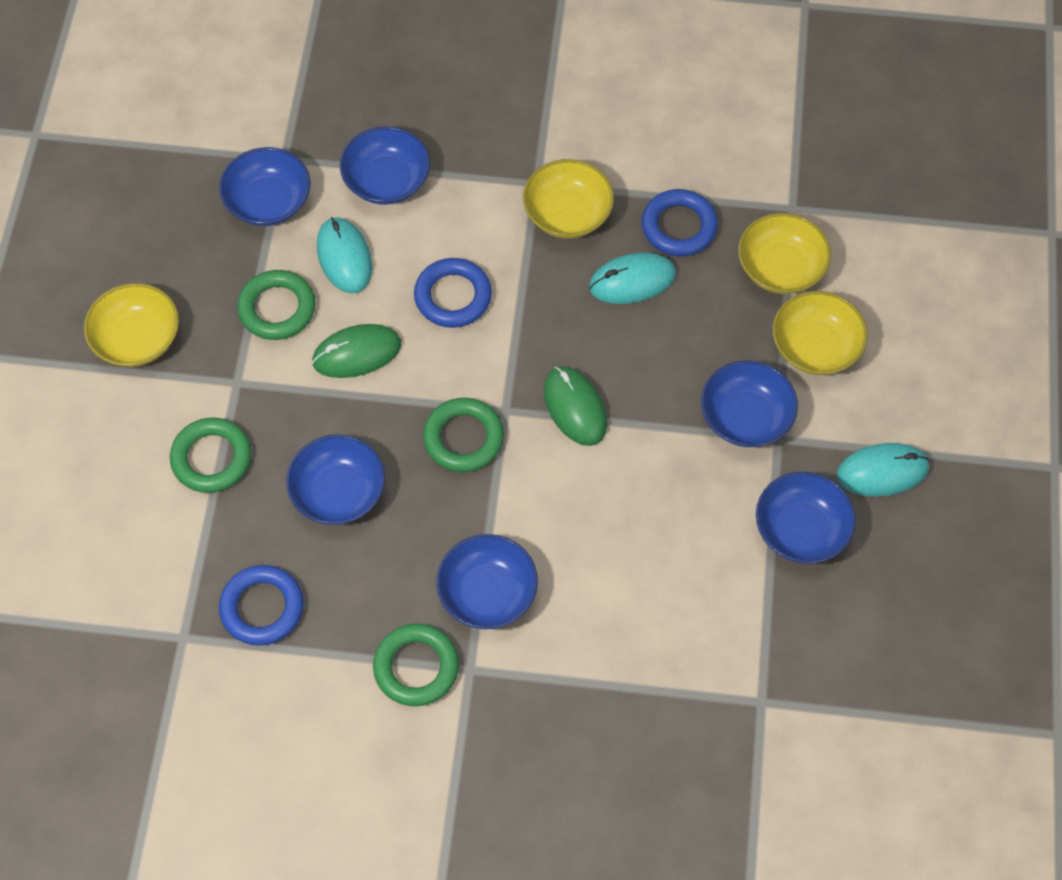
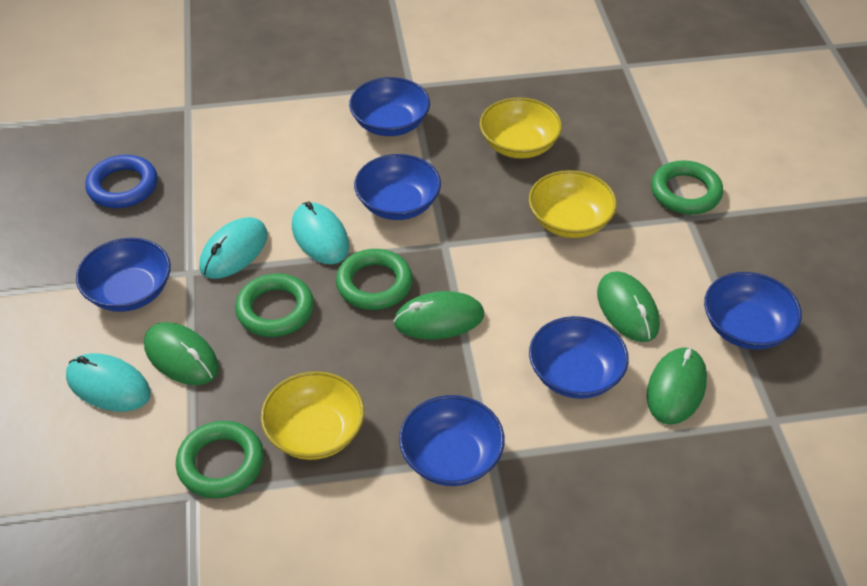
blue ring: 3 -> 1
green mouse: 2 -> 4
yellow bowl: 4 -> 3

